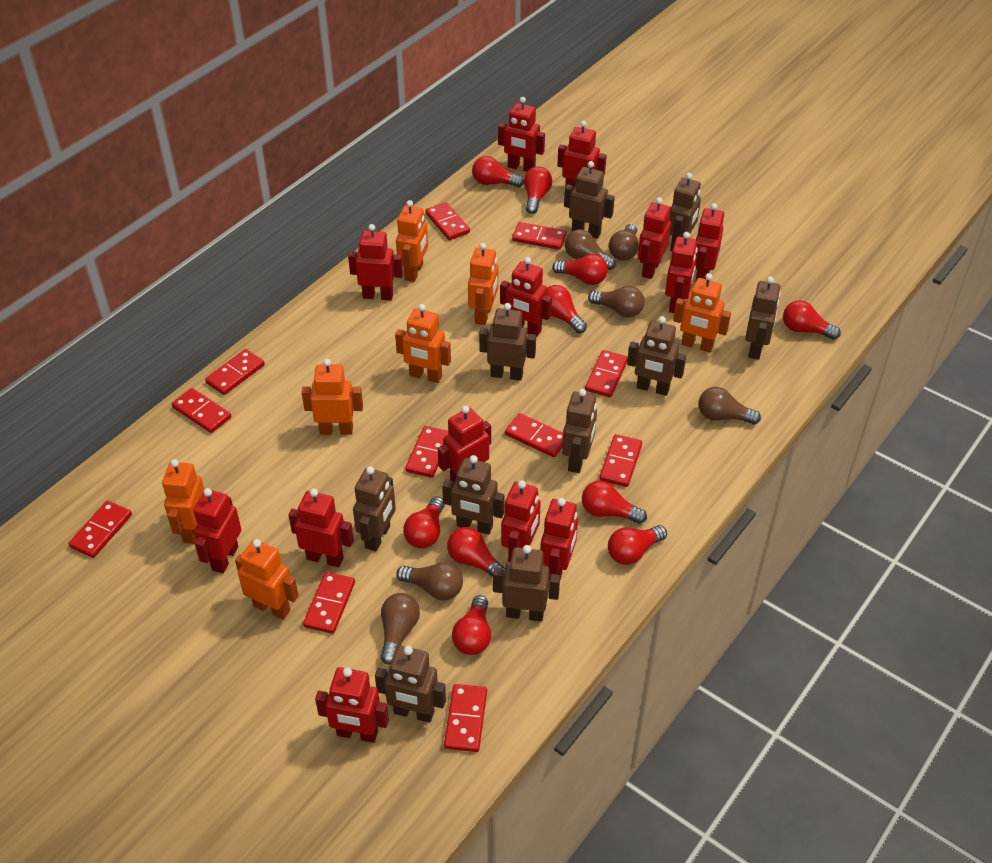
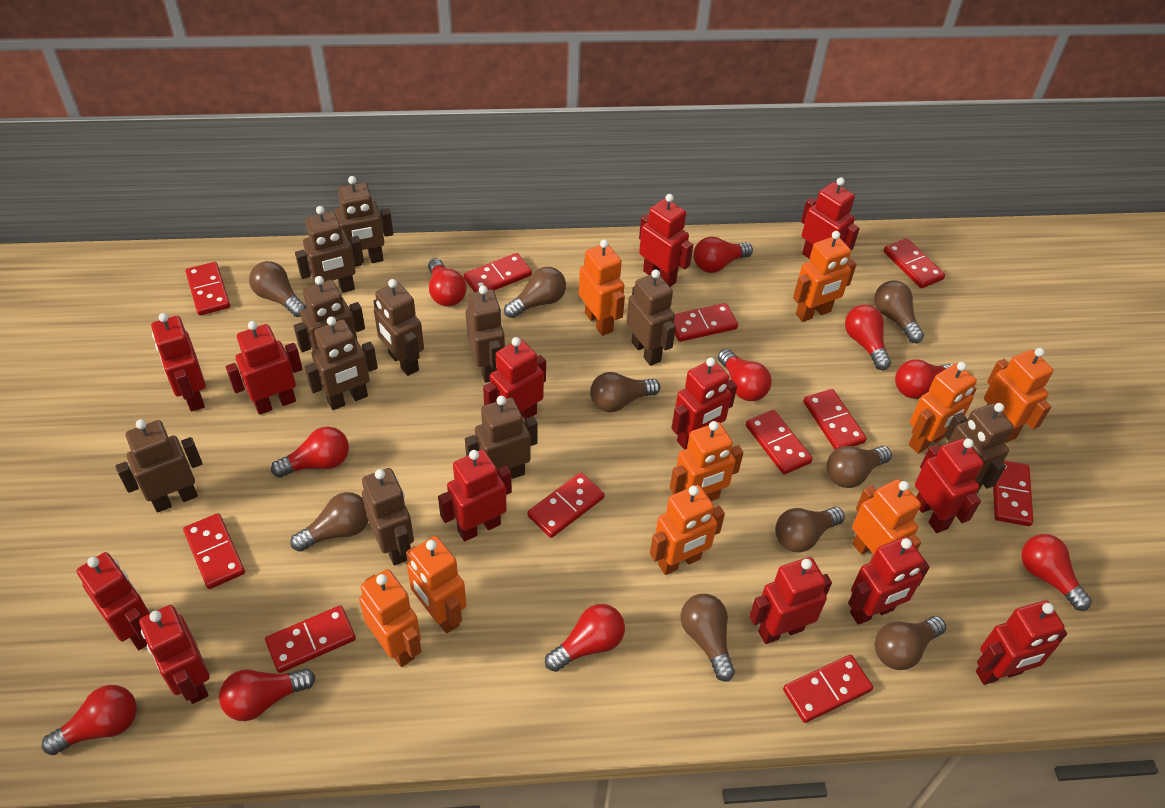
brown light bulb: 6 -> 9
brown robot: 10 -> 11
orange robot: 7 -> 9

